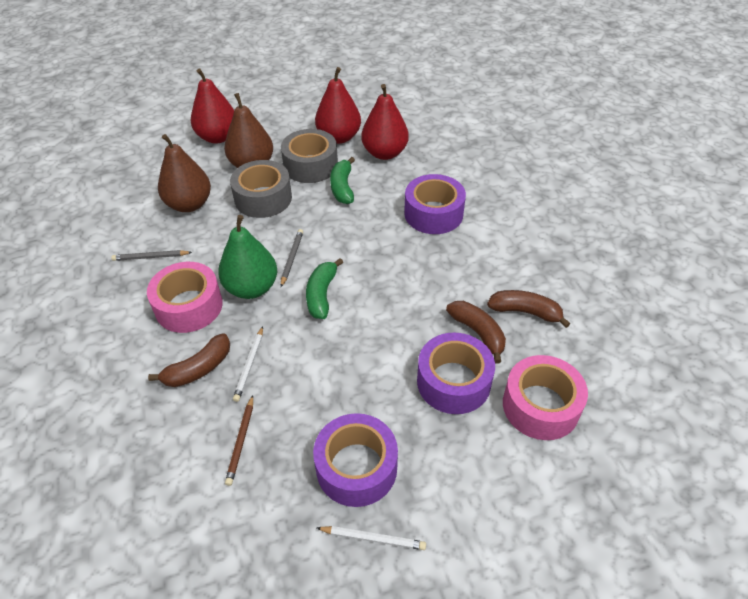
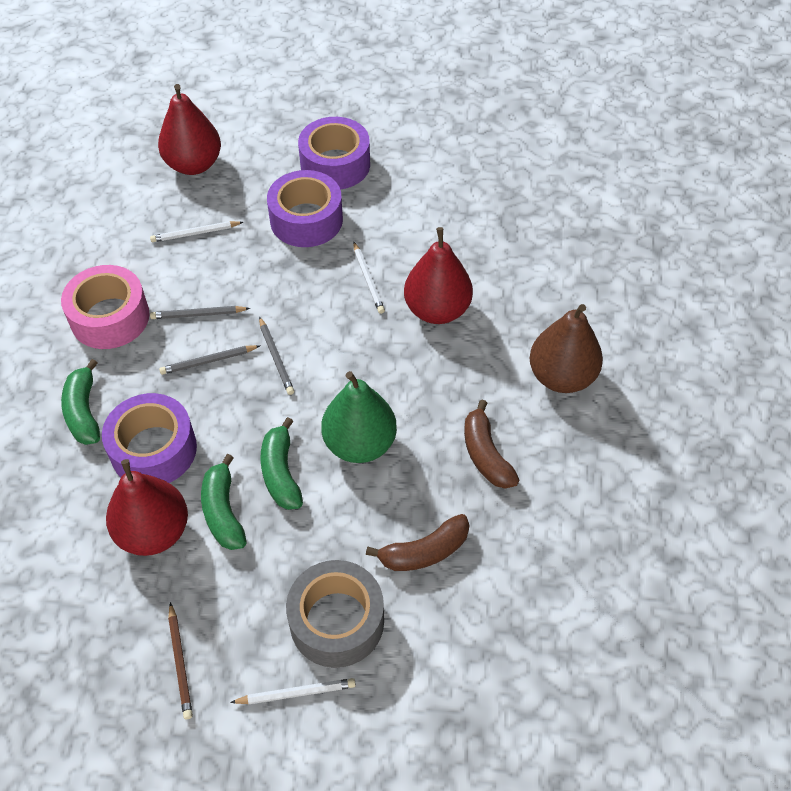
brown banana: 3 -> 2
brown pear: 2 -> 1
green banana: 2 -> 3
grey pencil: 2 -> 3
grey tape: 2 -> 1
pink tape: 2 -> 1
white pencil: 2 -> 3

